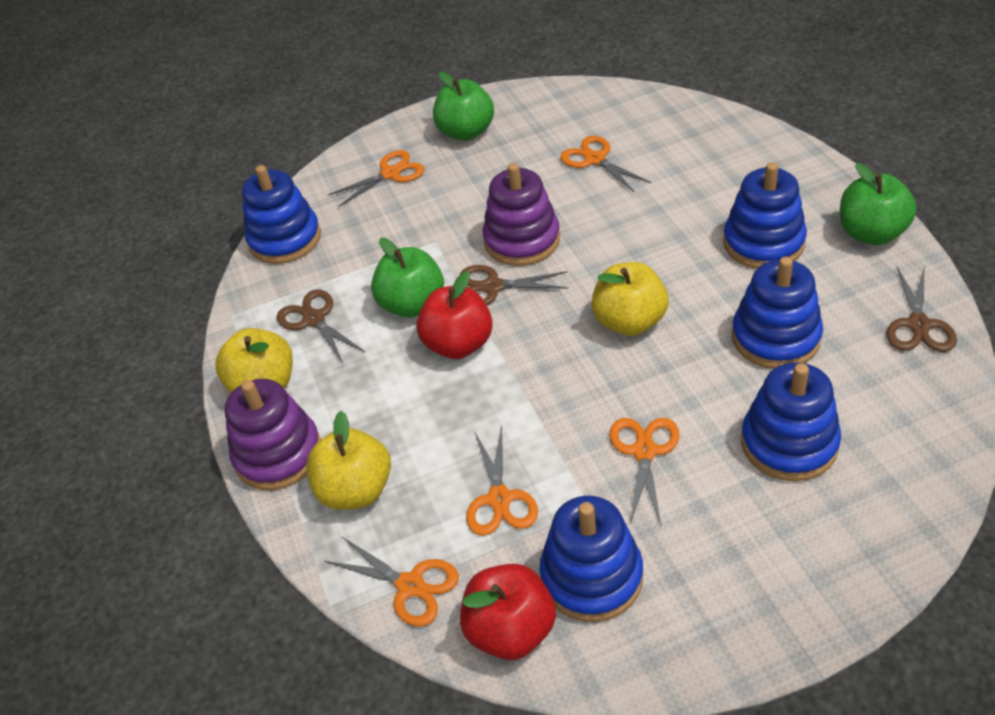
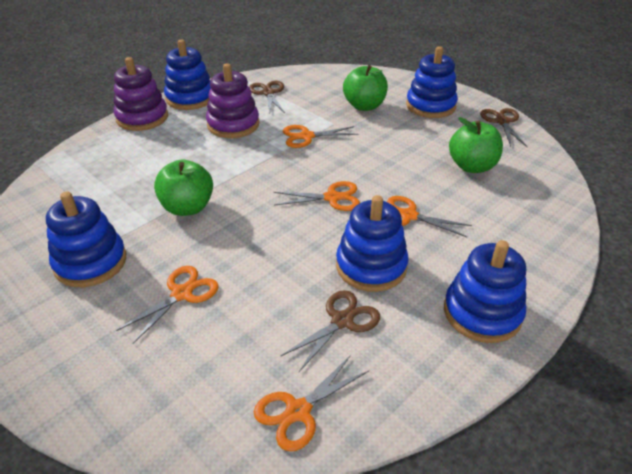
red apple: 2 -> 0
yellow apple: 3 -> 0

